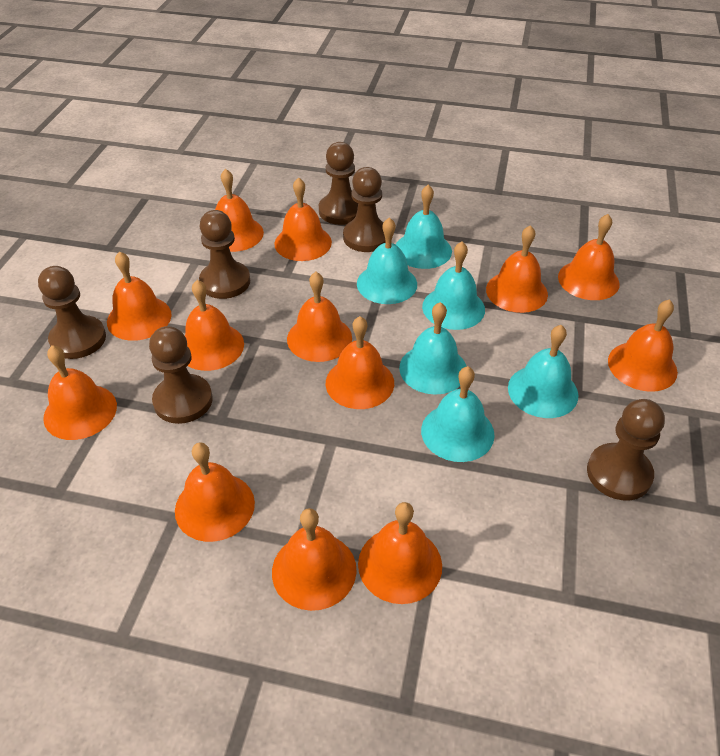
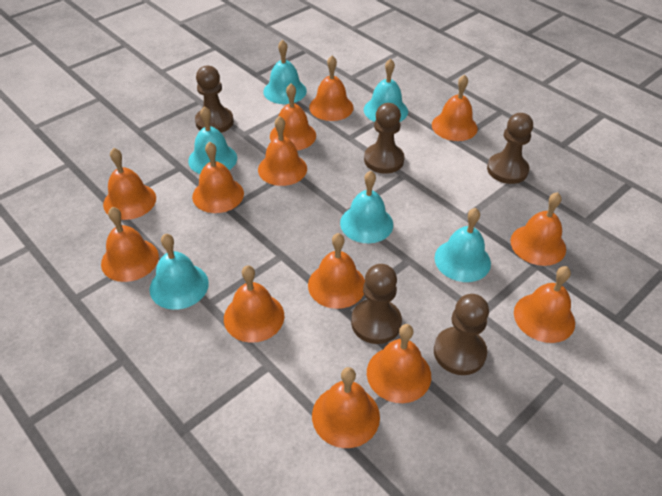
brown pawn: 6 -> 5

